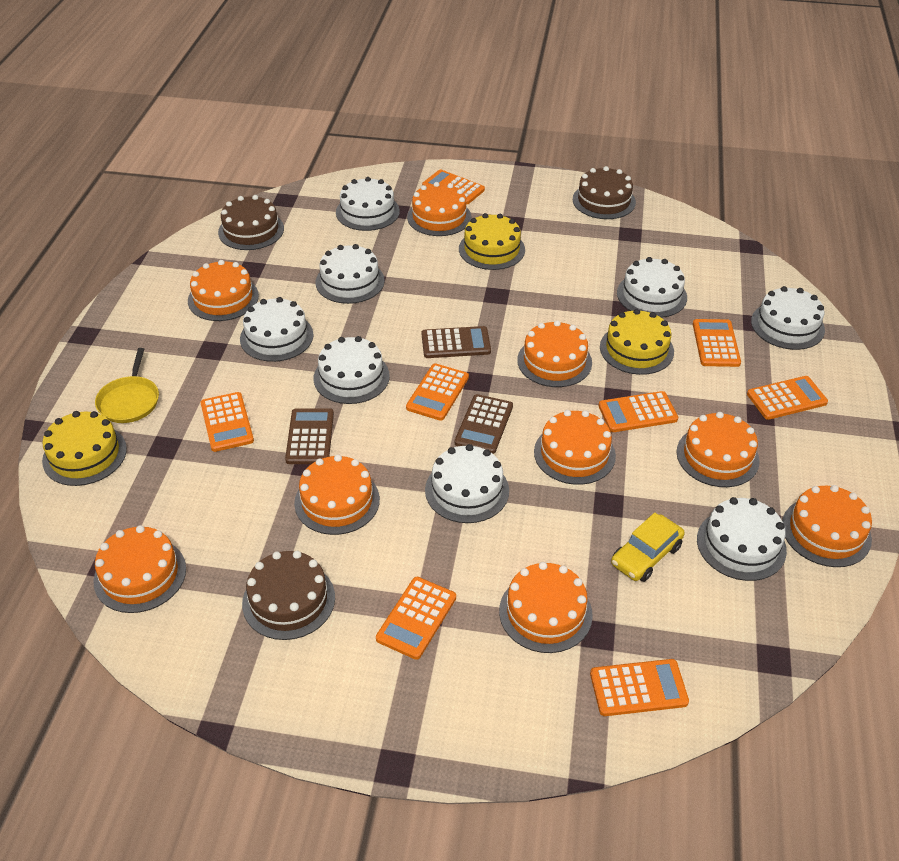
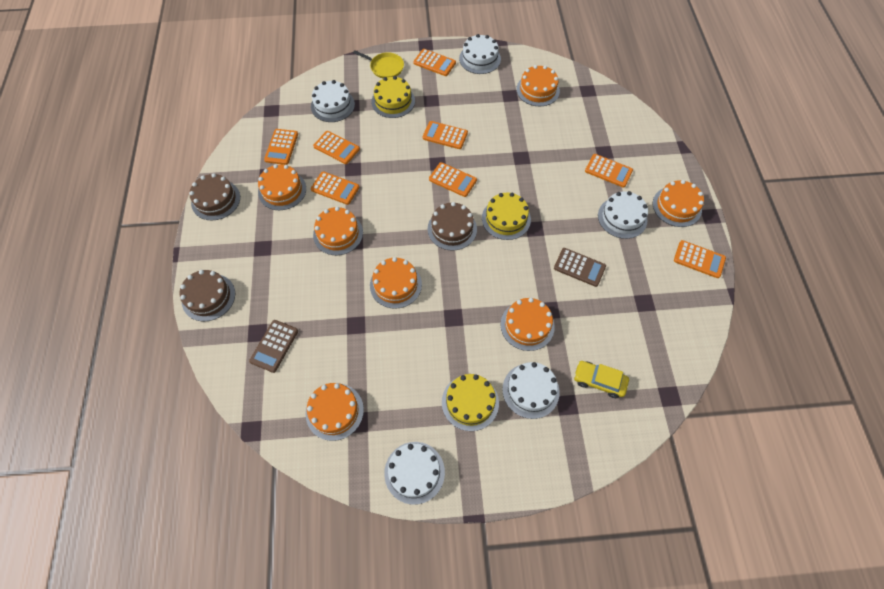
brown calculator: 3 -> 2
orange cake: 9 -> 7
white cake: 8 -> 5

